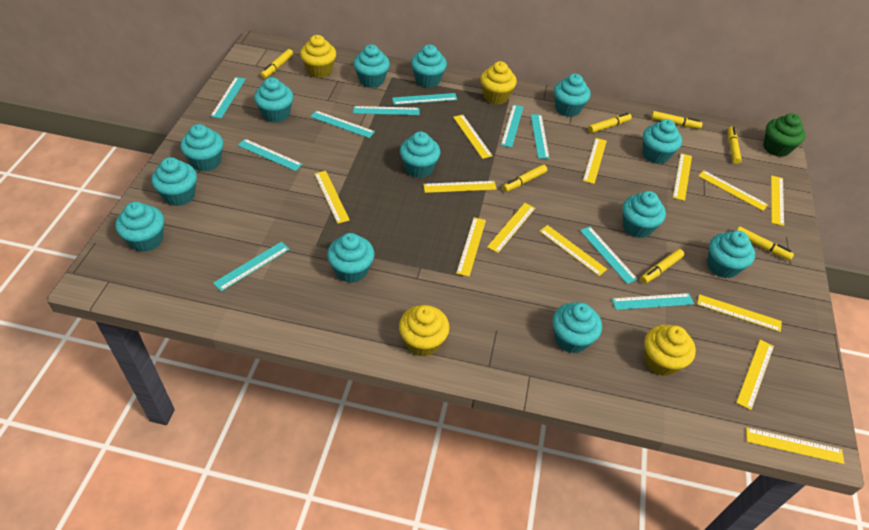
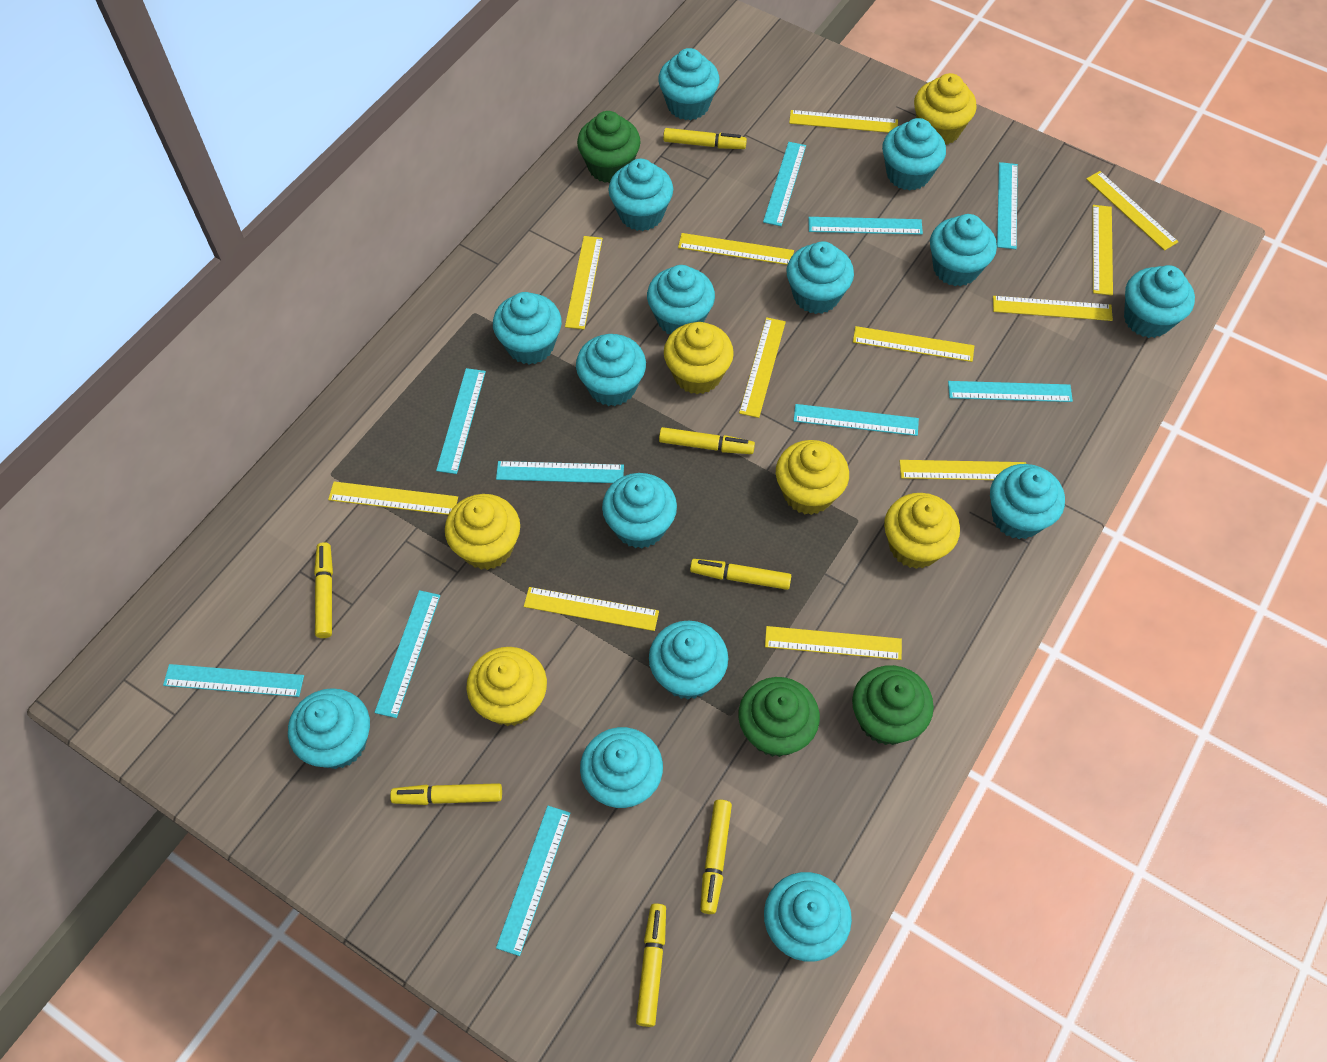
green cupcake: 1 -> 3
turquoise cupcake: 13 -> 15
yellow cupcake: 4 -> 6
yellow ruler: 13 -> 12

